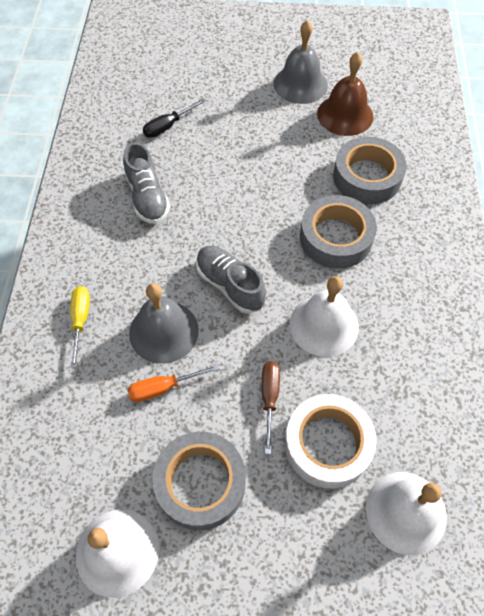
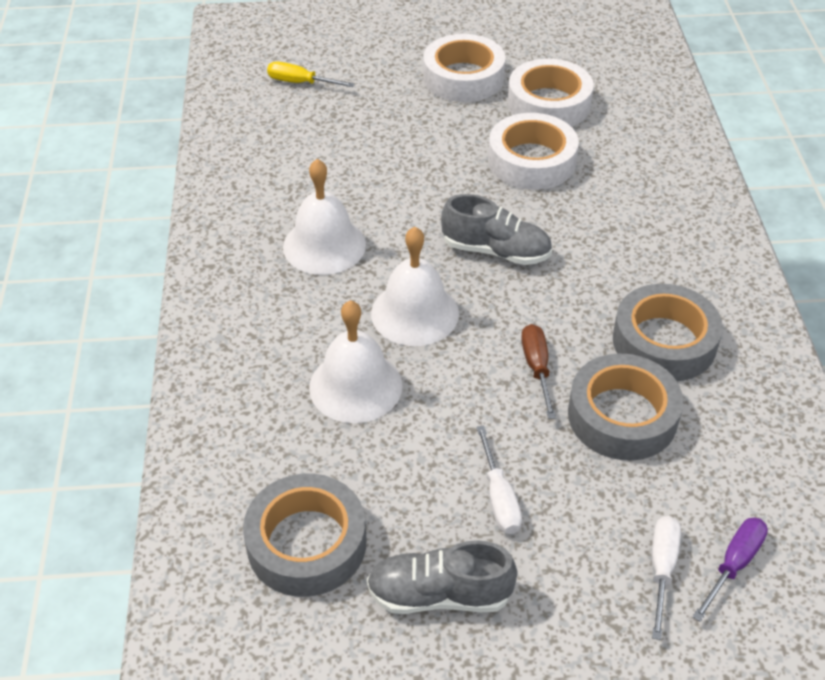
black screwdriver: 1 -> 0
brown bell: 1 -> 0
grey bell: 2 -> 0
orange screwdriver: 1 -> 0
purple screwdriver: 0 -> 1
white screwdriver: 0 -> 2
white tape: 1 -> 3

